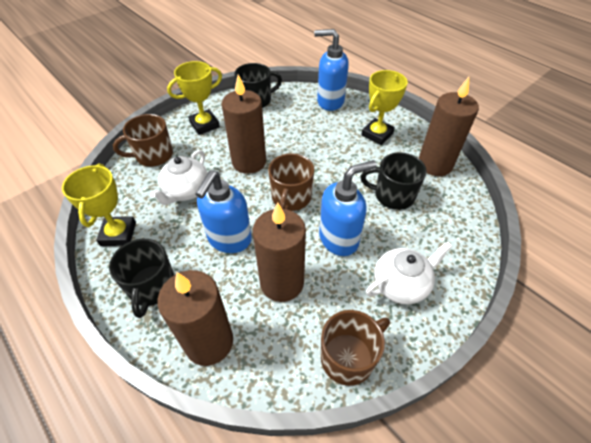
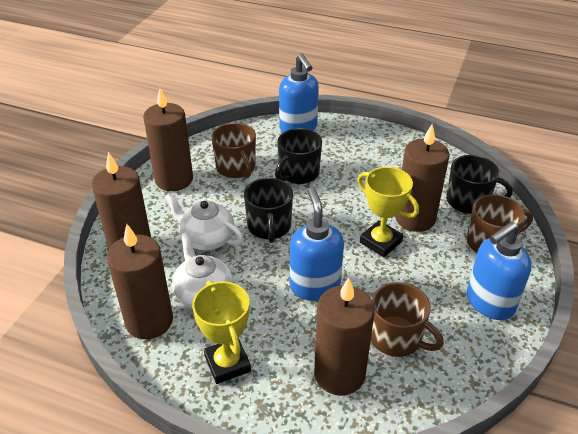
brown candle: 4 -> 5
yellow trophy: 3 -> 2

